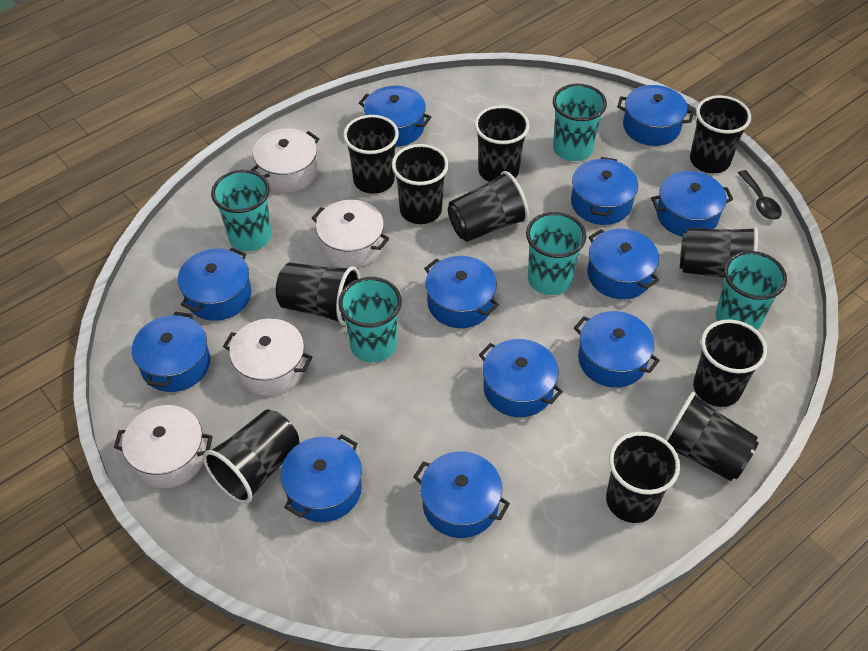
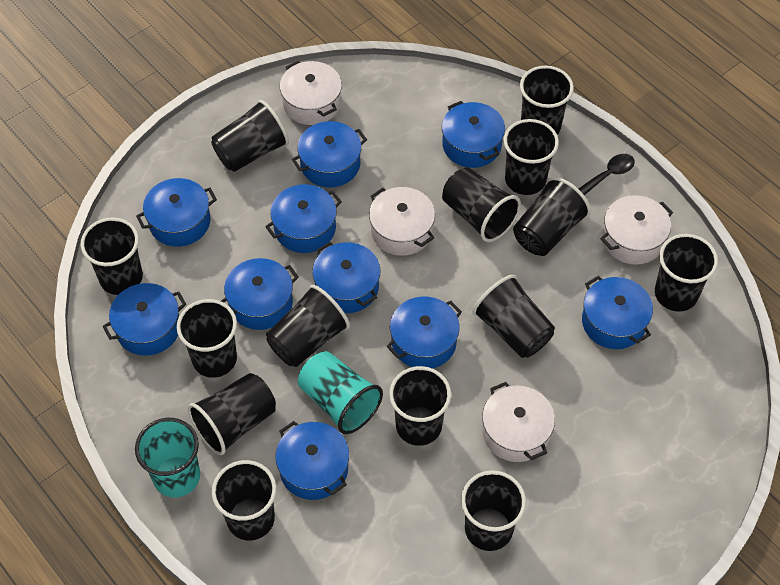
black cup: 11 -> 14
blue pot: 12 -> 10
turquoise cup: 5 -> 2

